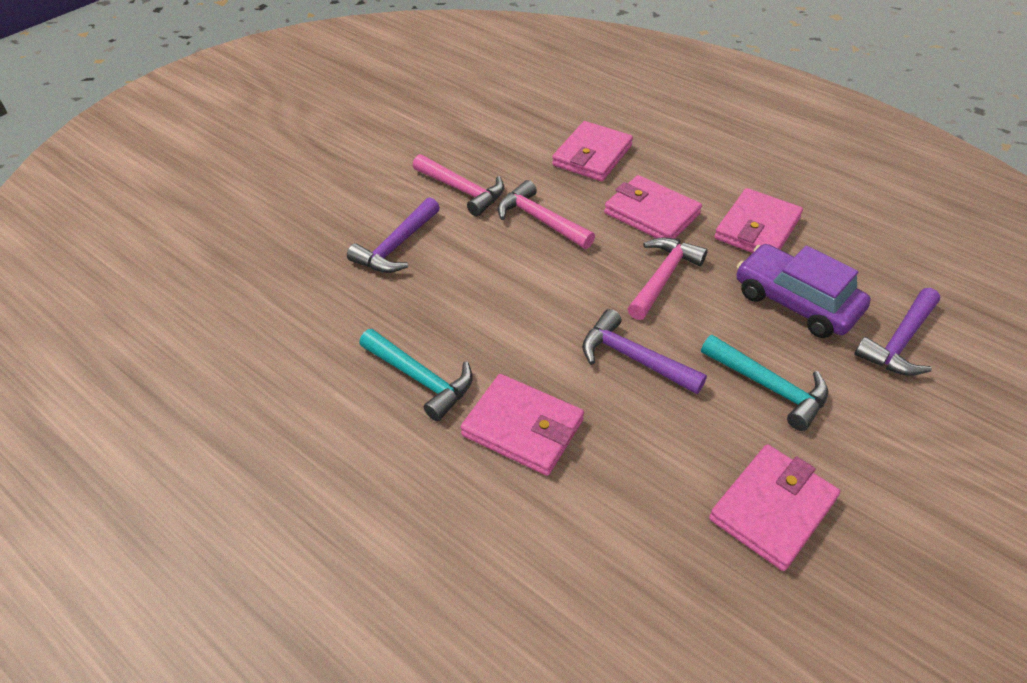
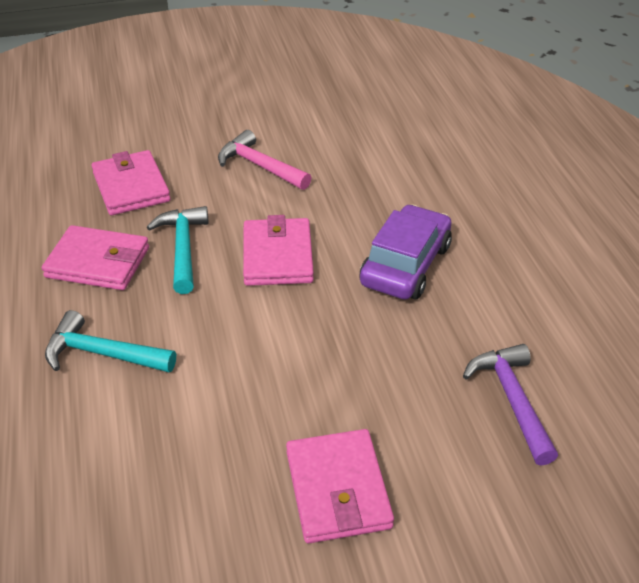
pink hammer: 3 -> 1
pink wallet: 5 -> 4
purple hammer: 3 -> 1

